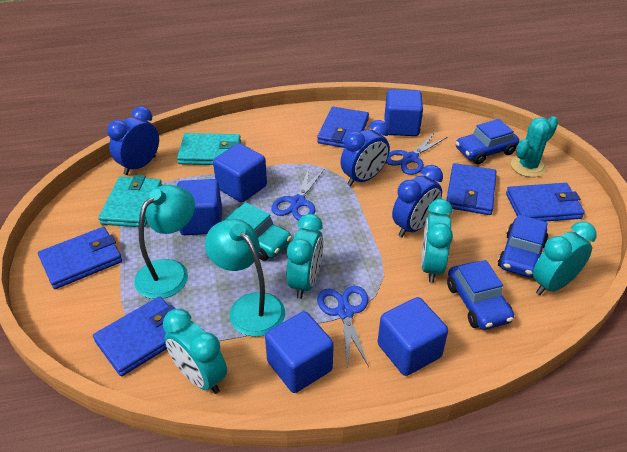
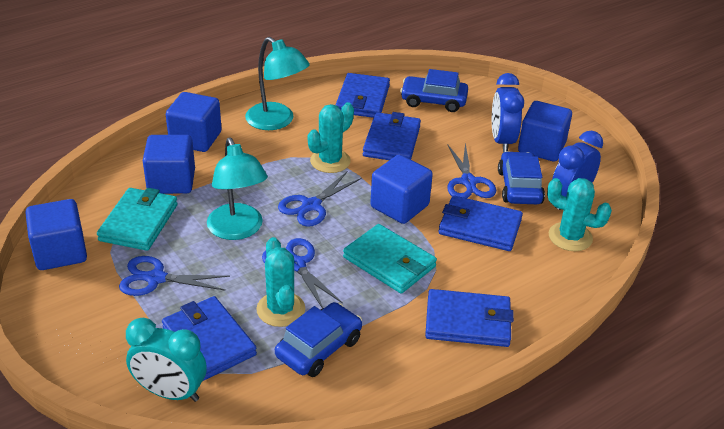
blue clock: 3 -> 2
blue scissors: 3 -> 4
turquoise cactus: 1 -> 3
turquoise car: 1 -> 0
turquoise clock: 4 -> 1

